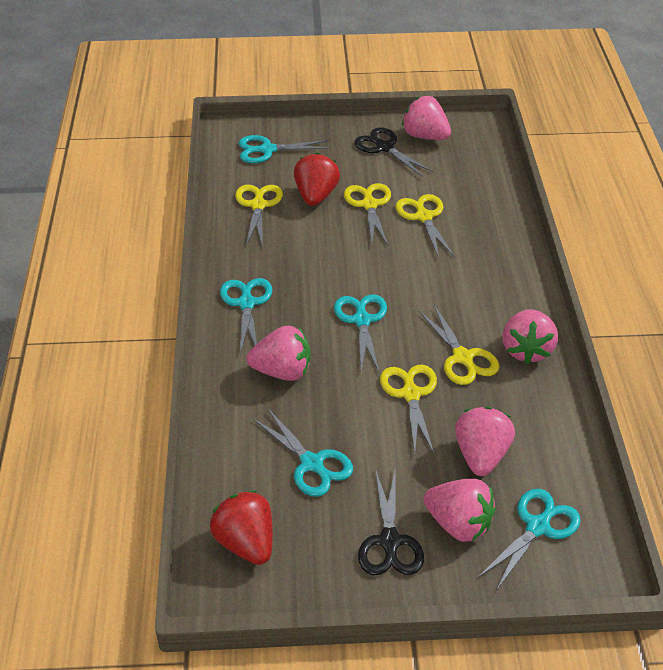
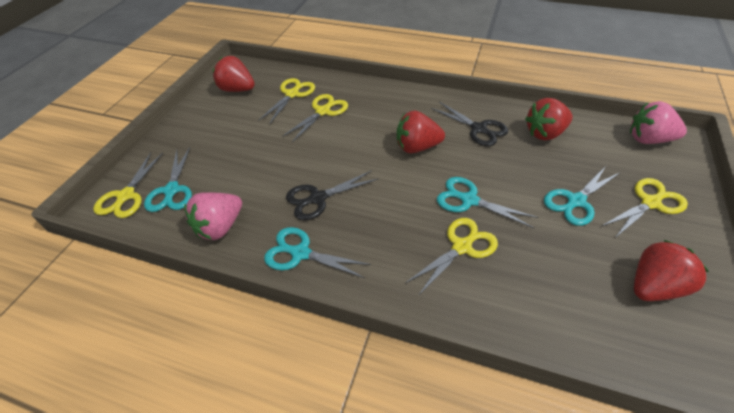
pink strawberry: 5 -> 2
red strawberry: 2 -> 4
turquoise scissors: 5 -> 4

